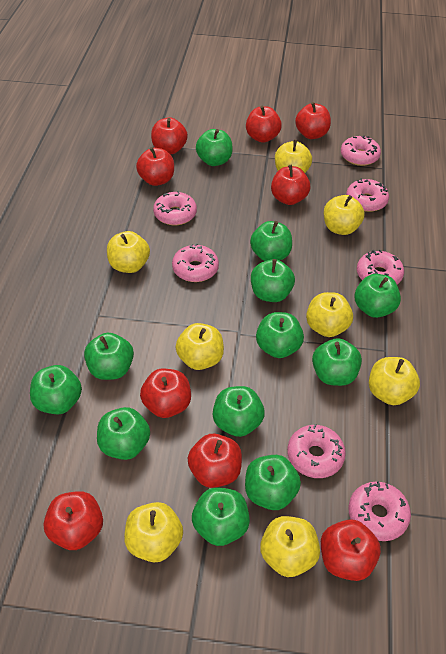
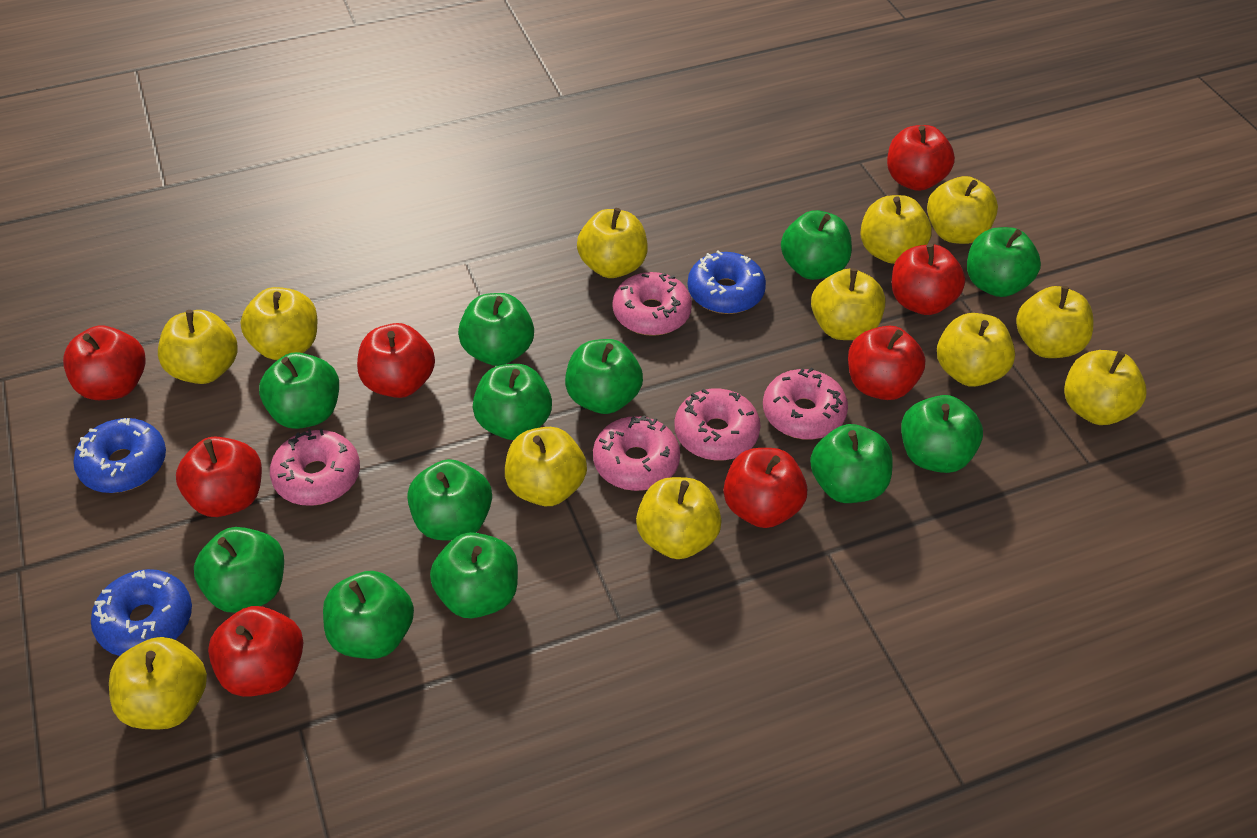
blue donut: 0 -> 3
pink donut: 7 -> 5
red apple: 9 -> 8
yellow apple: 8 -> 12

